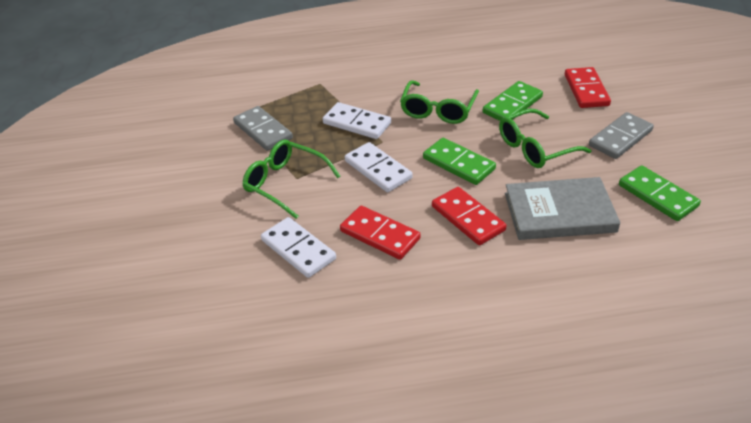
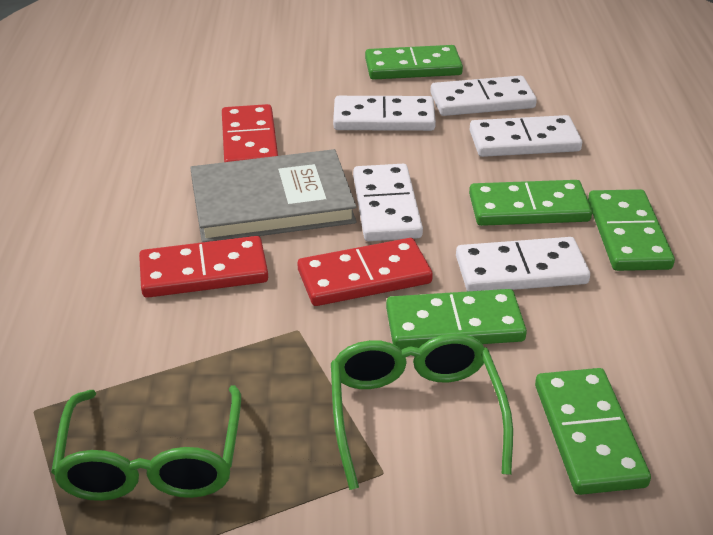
green domino: 3 -> 5
green glasses: 3 -> 2
grey domino: 2 -> 0
white domino: 3 -> 5

